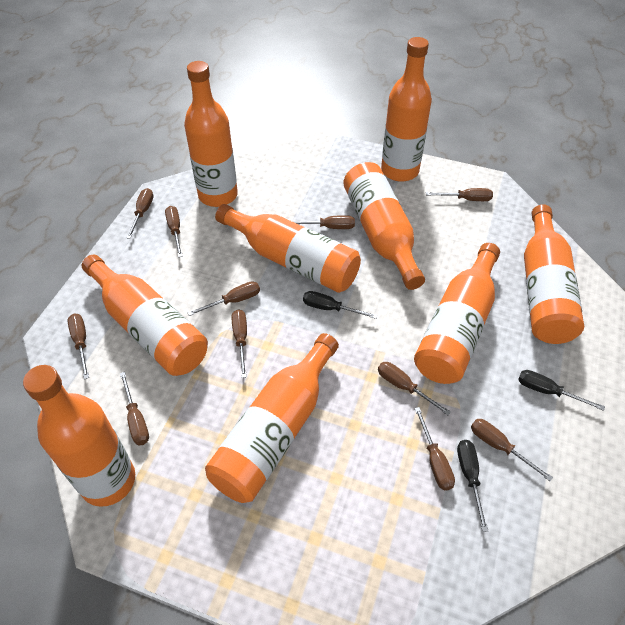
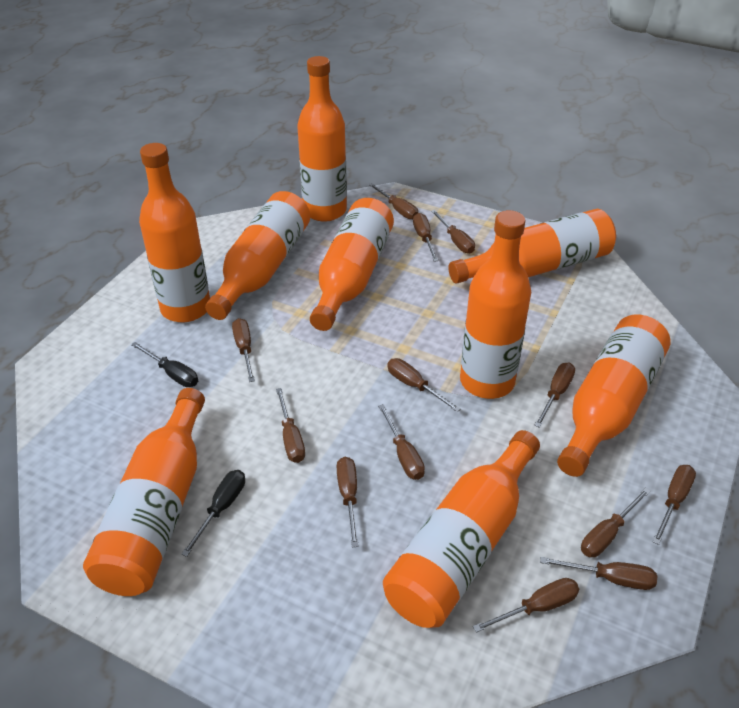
black screwdriver: 3 -> 2
brown screwdriver: 11 -> 13

